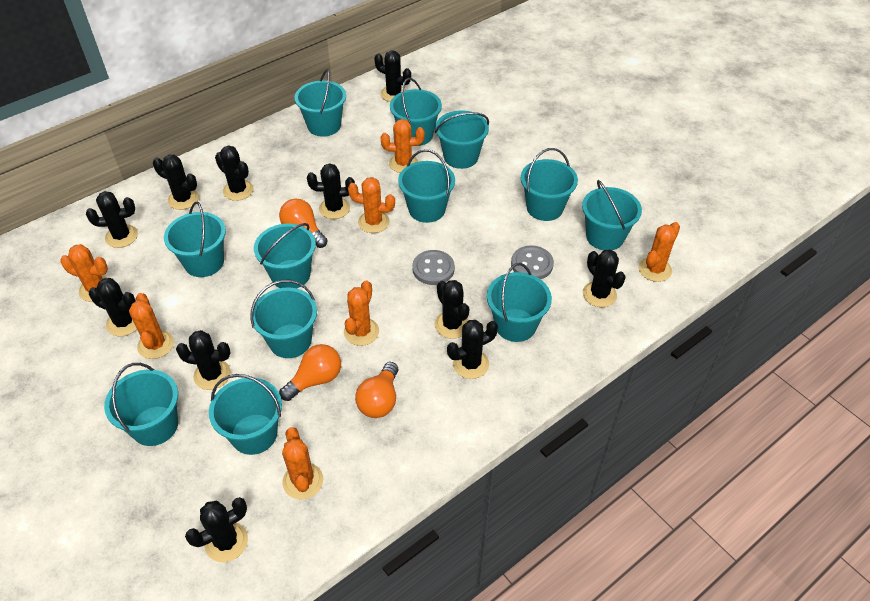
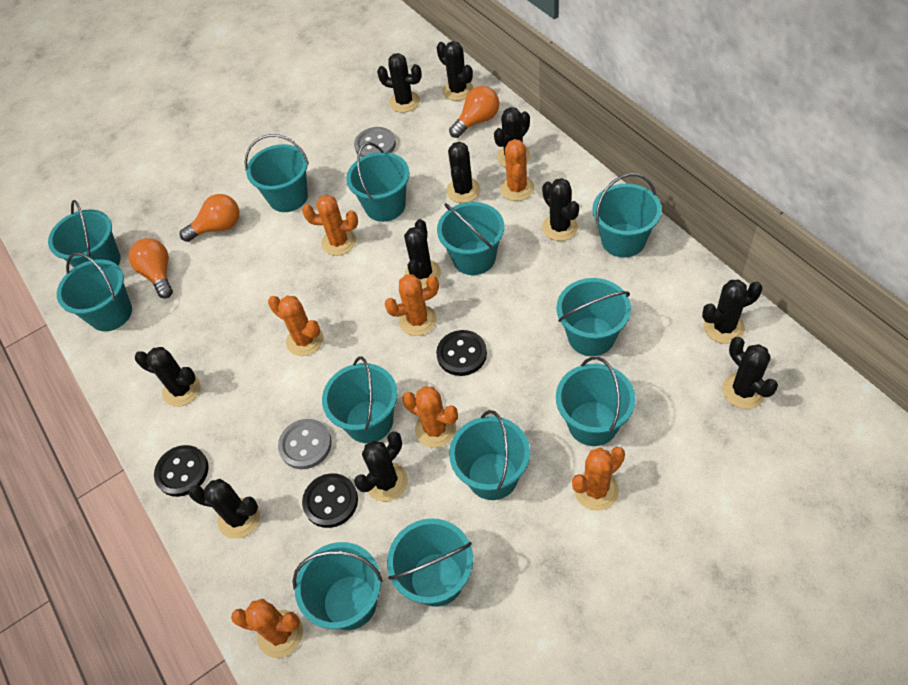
black button: 0 -> 3

